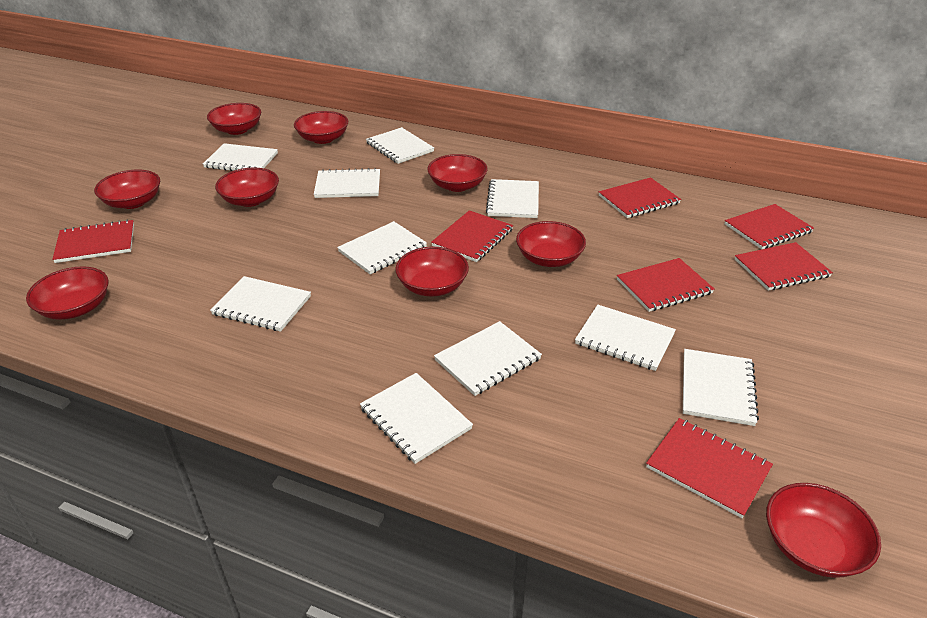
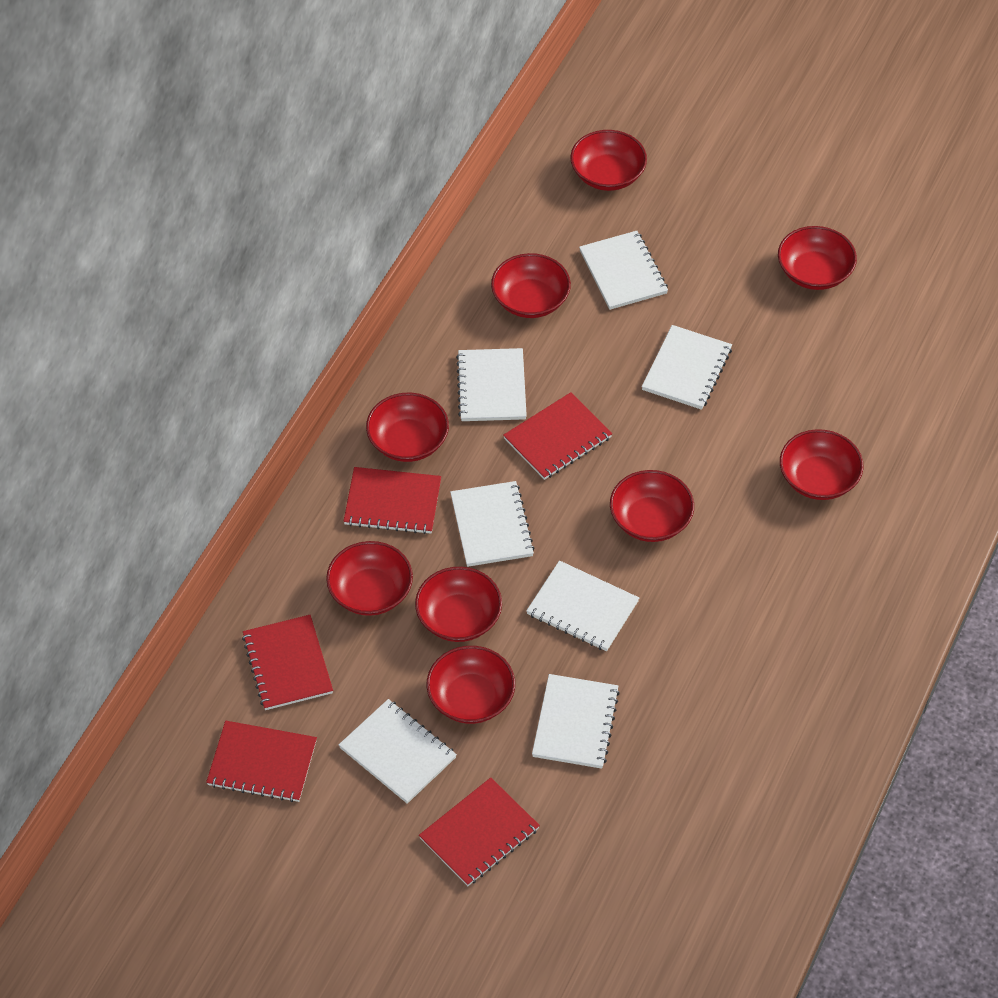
red notebook: 7 -> 5
white notebook: 10 -> 7

